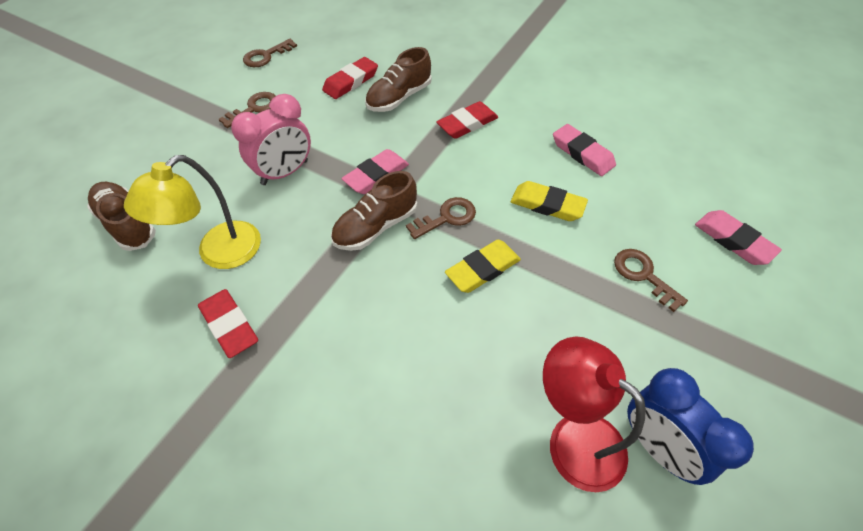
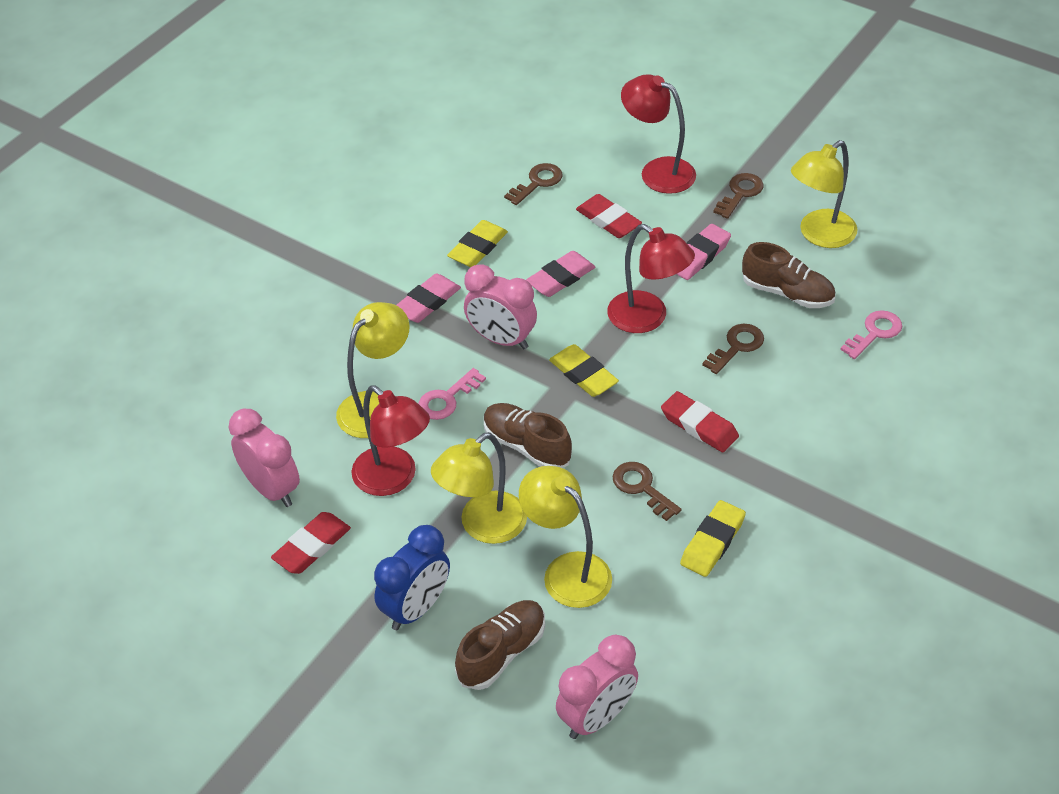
pink clock: 1 -> 3
pink key: 0 -> 2
red lamp: 1 -> 3
yellow eraser: 2 -> 3
yellow lamp: 1 -> 4

